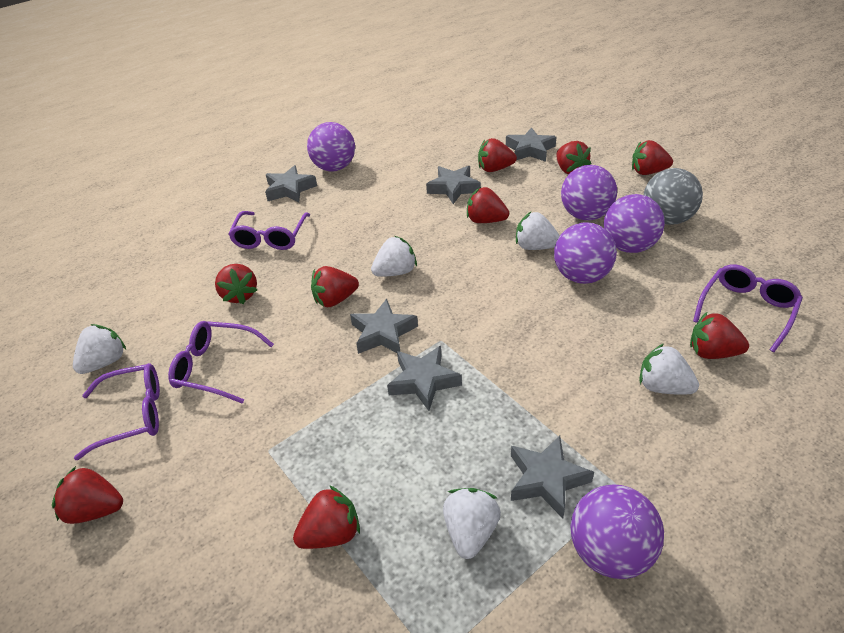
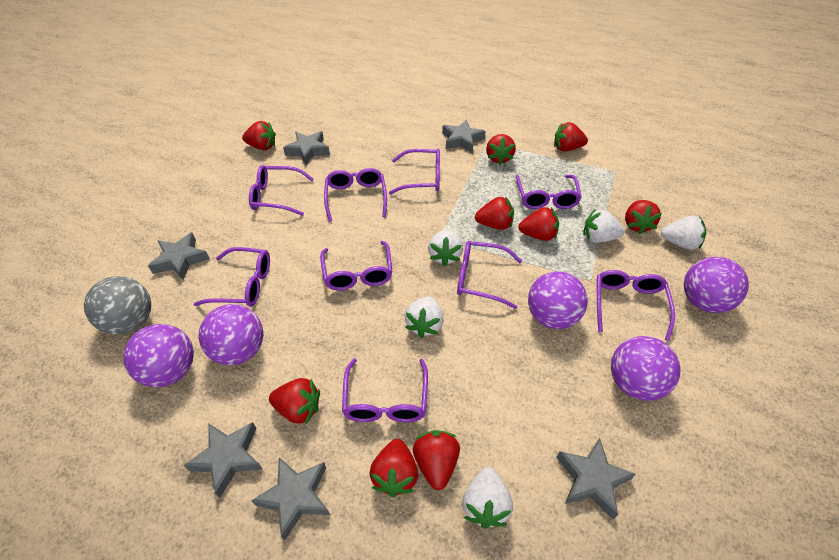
purple glasses: 4 -> 9

